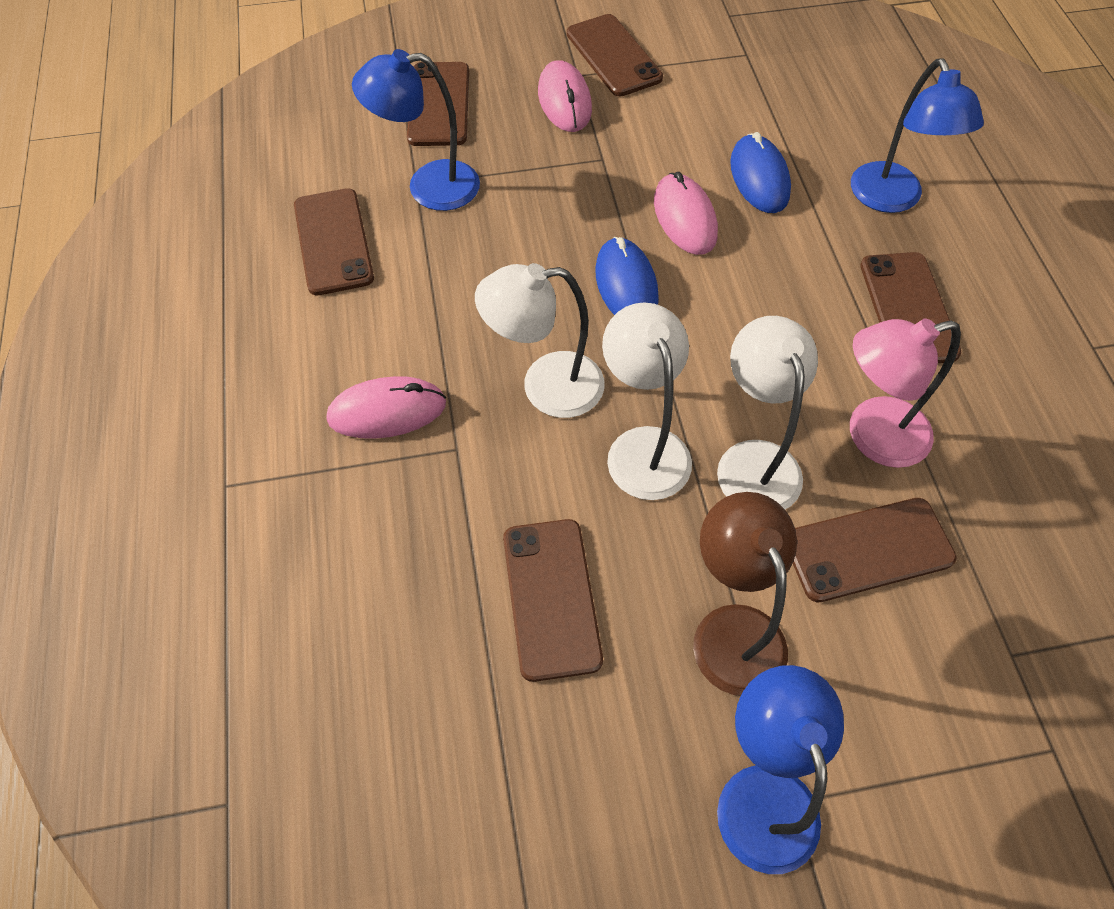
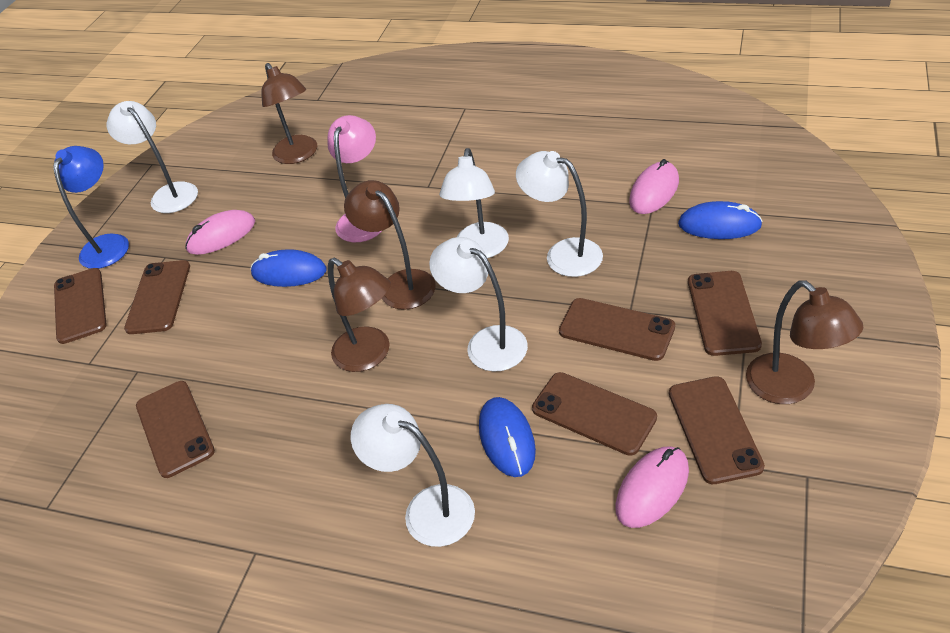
blue lamp: 3 -> 1
blue mouse: 2 -> 3
brown lamp: 1 -> 4
brown phone: 6 -> 7
white lamp: 3 -> 5

